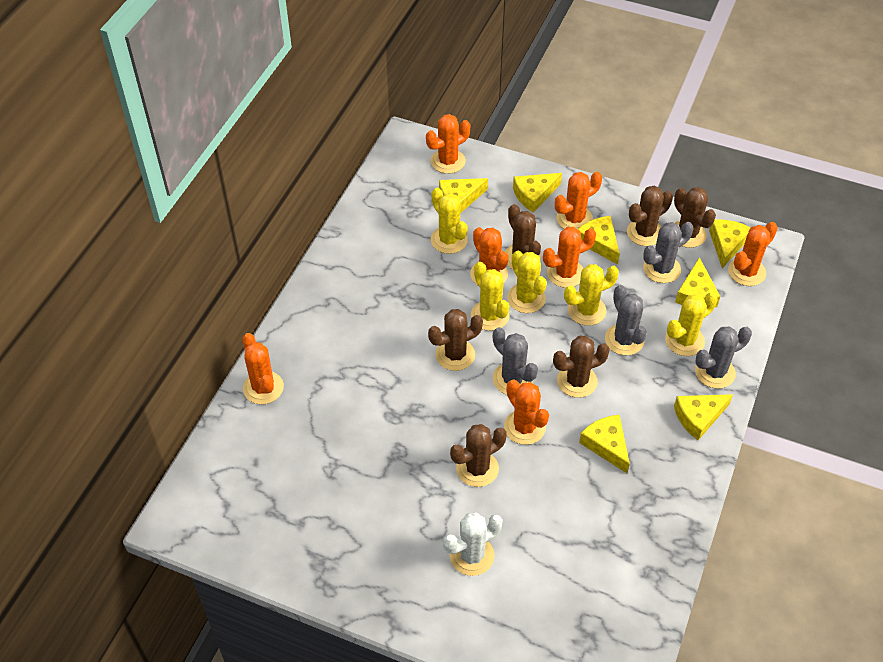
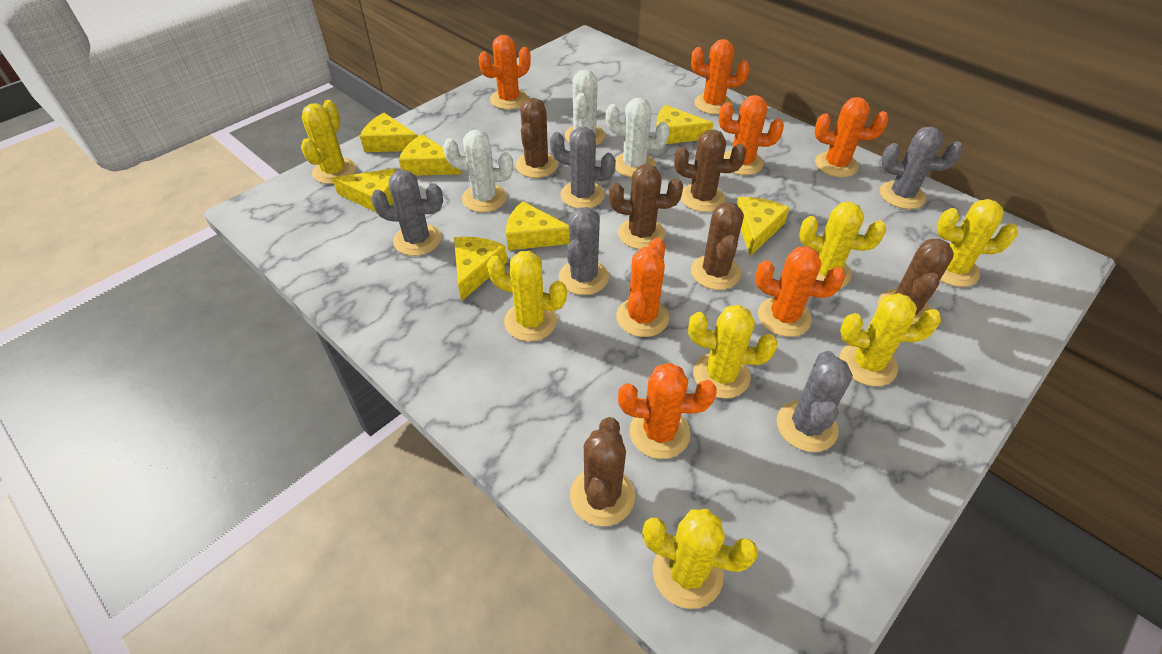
grey cactus: 4 -> 5
white cactus: 1 -> 3
yellow cactus: 5 -> 7

